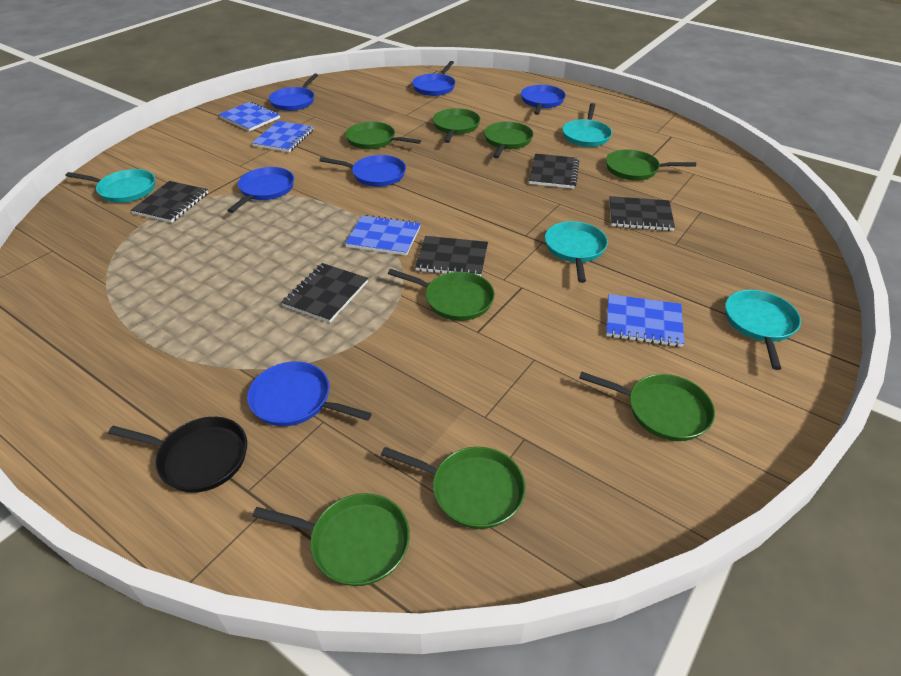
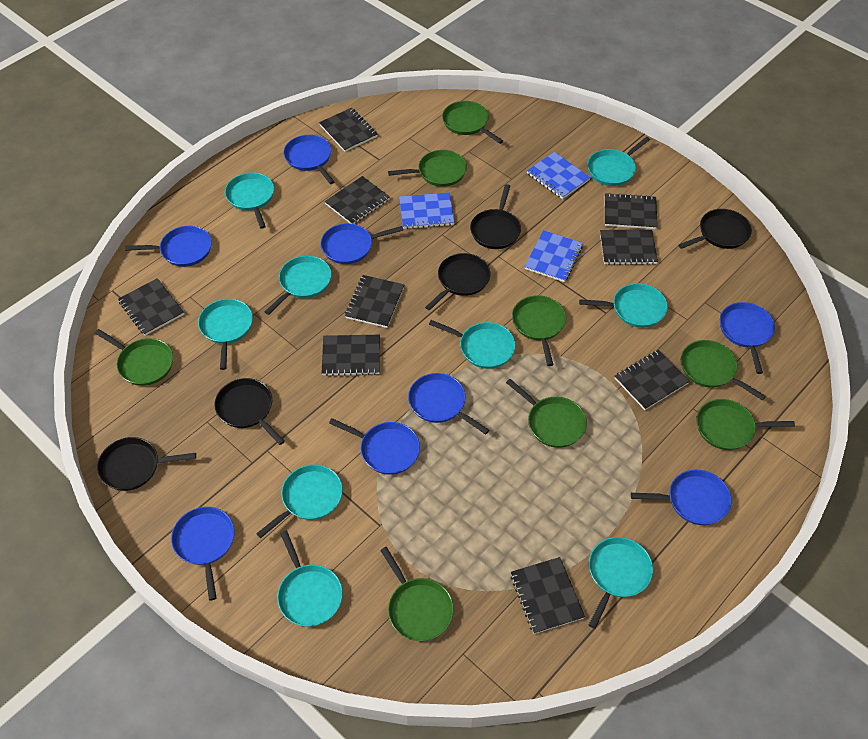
black notebook: 5 -> 9
black pan: 1 -> 5
blue notebook: 4 -> 3
blue pan: 6 -> 8
turquoise pan: 4 -> 9

